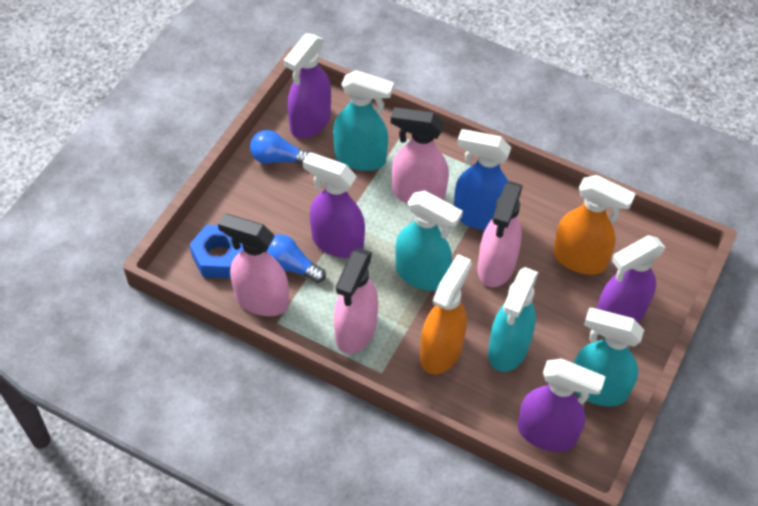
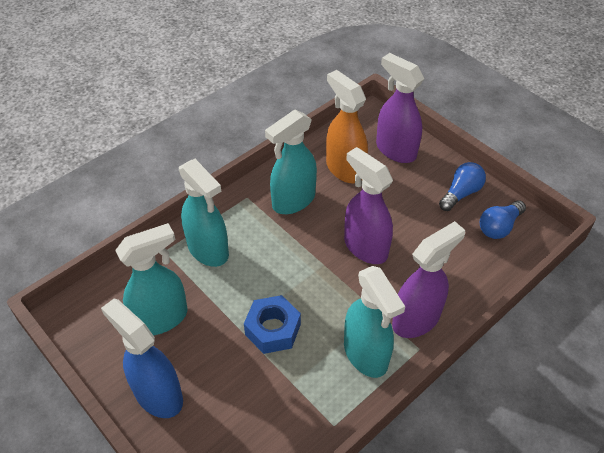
orange spray bottle: 2 -> 1
pink spray bottle: 4 -> 0
purple spray bottle: 4 -> 3

